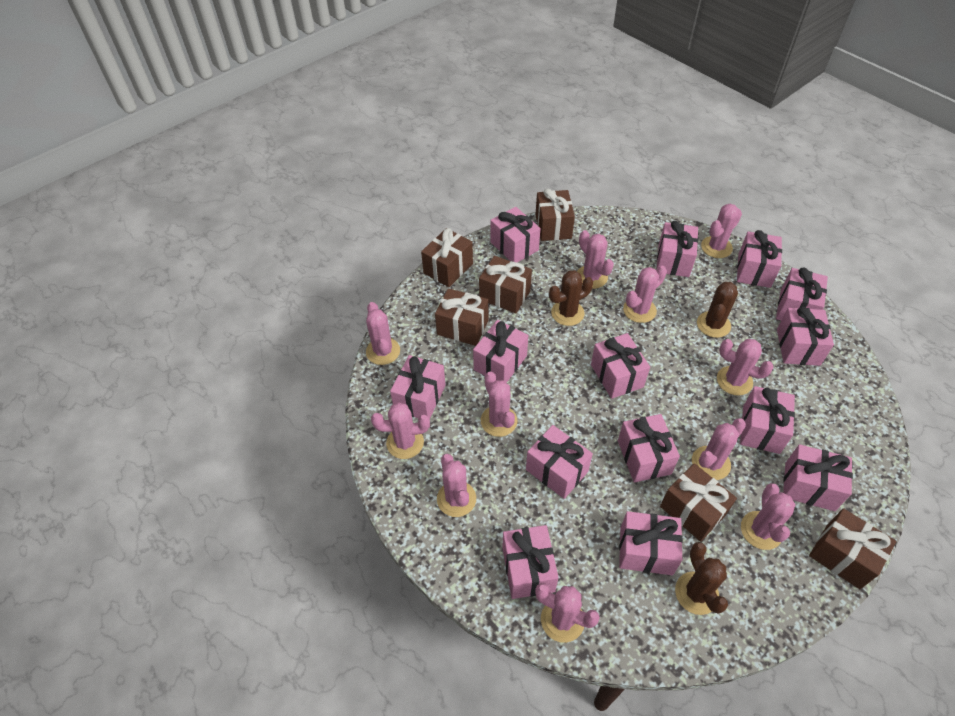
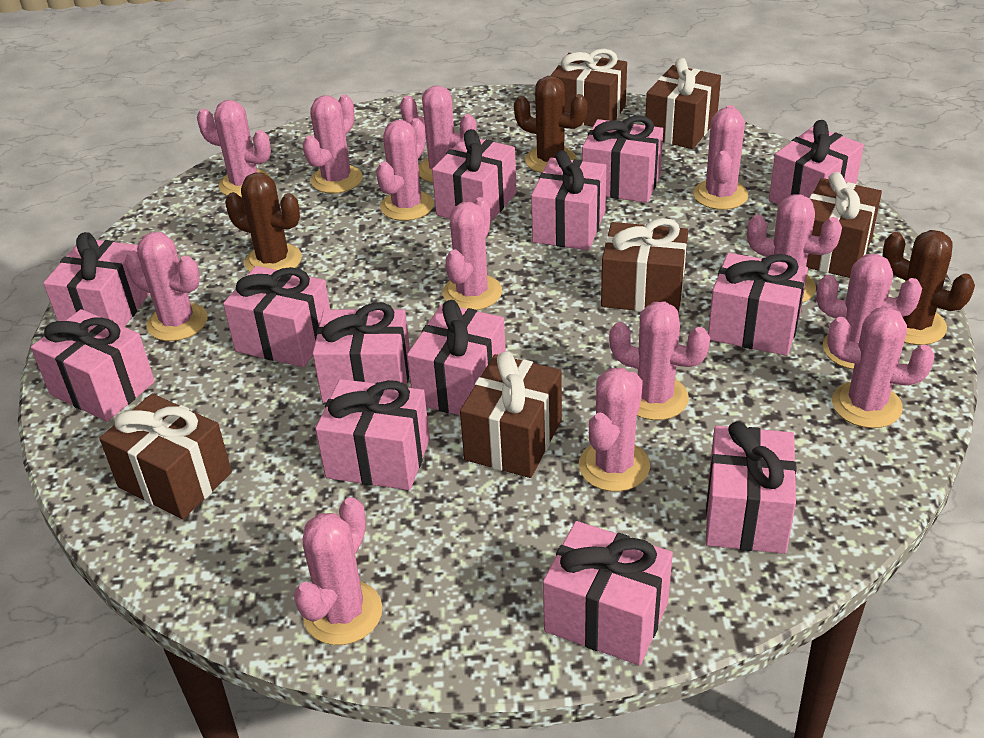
pink cactus: 11 -> 13
pink gift: 14 -> 13

